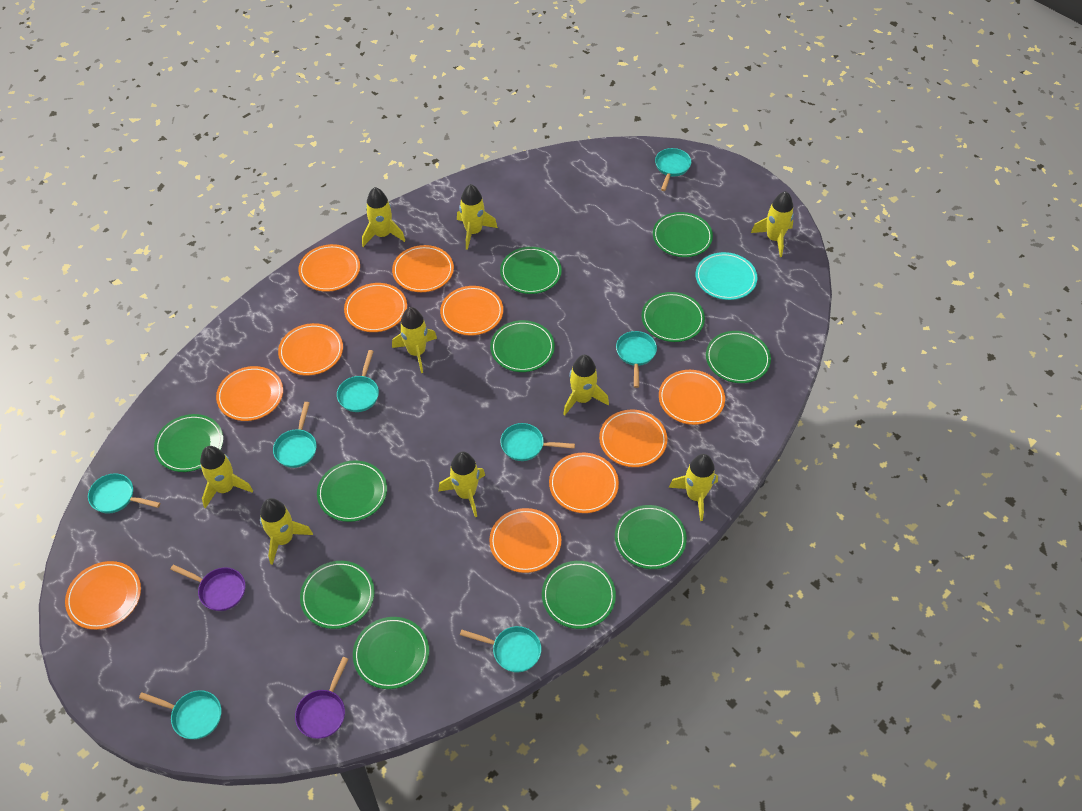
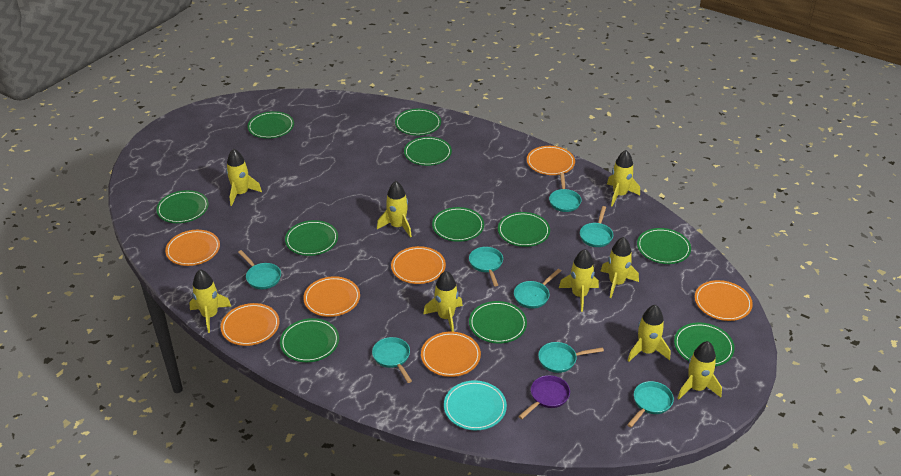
orange plate: 11 -> 7
purple pan: 2 -> 1

